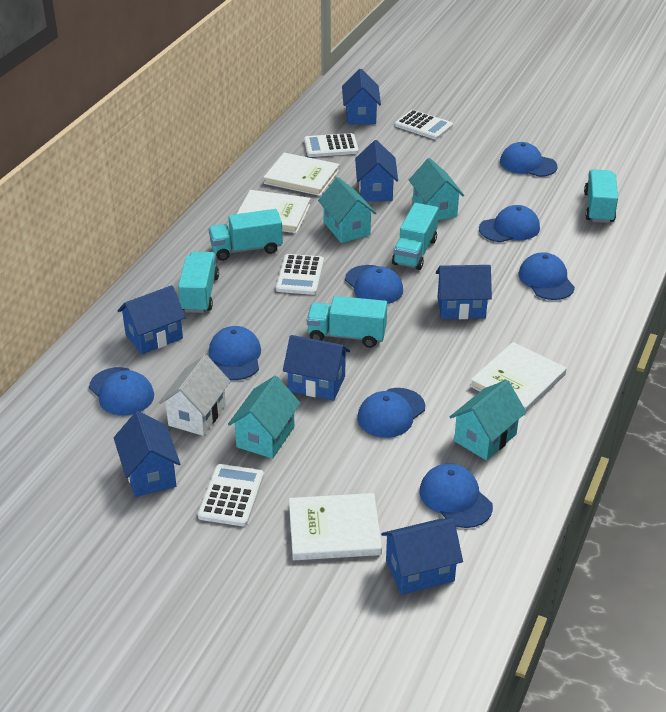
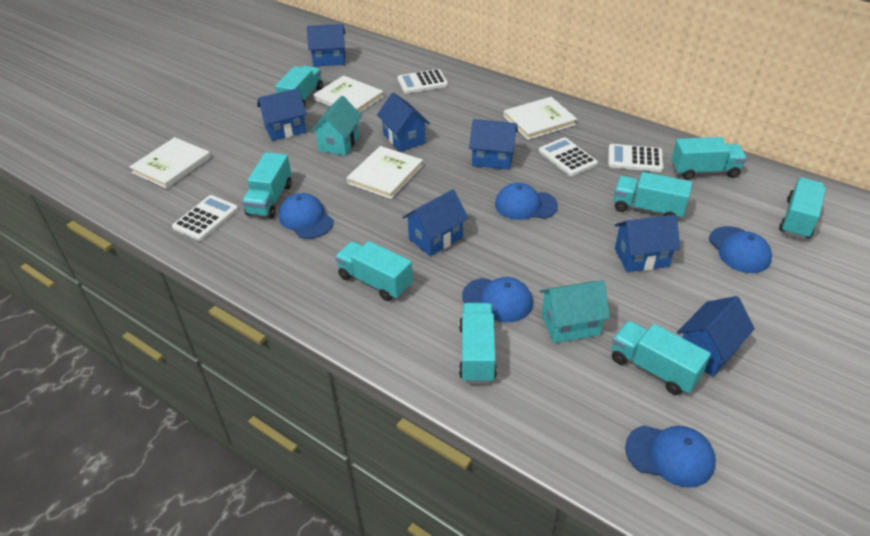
blue cap: 8 -> 5
turquoise house: 4 -> 2
turquoise truck: 5 -> 8
white house: 1 -> 0

